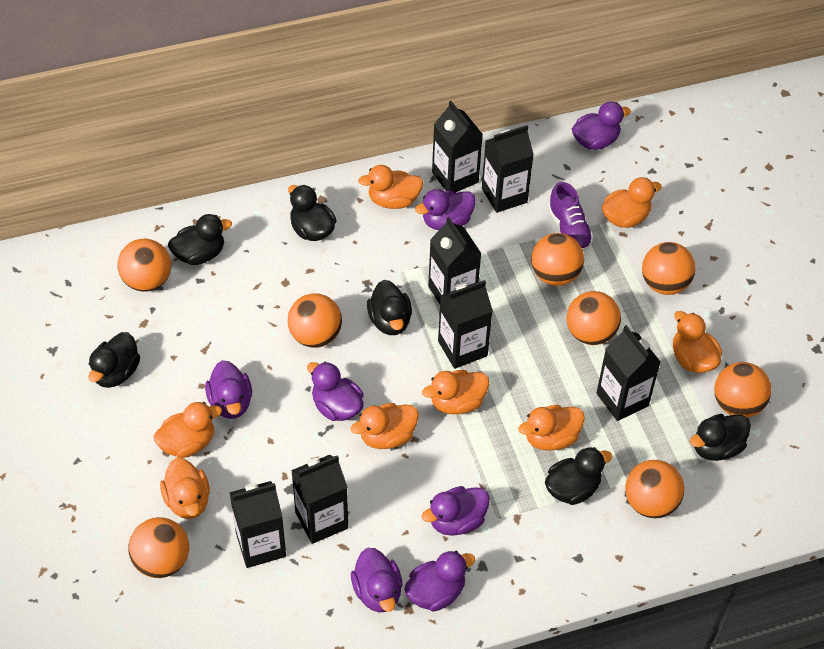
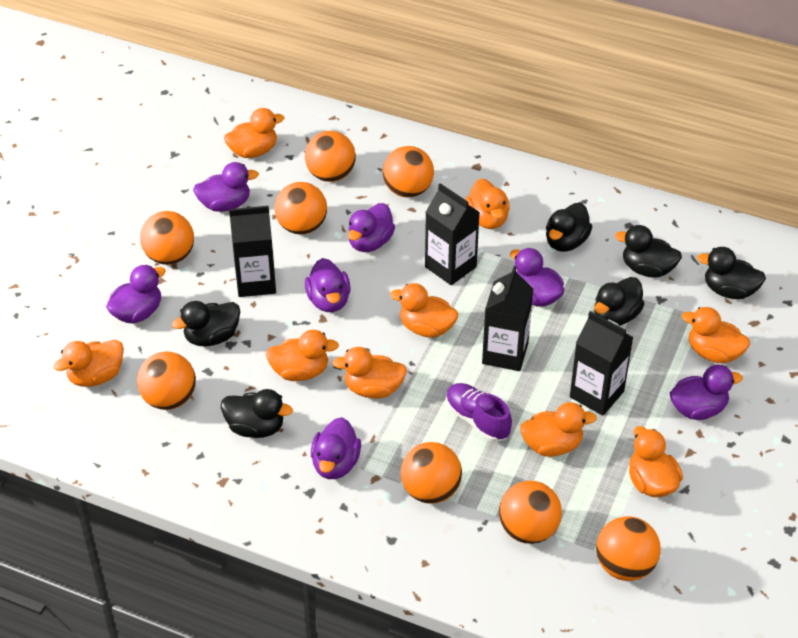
black carton: 7 -> 4
orange duck: 8 -> 9

